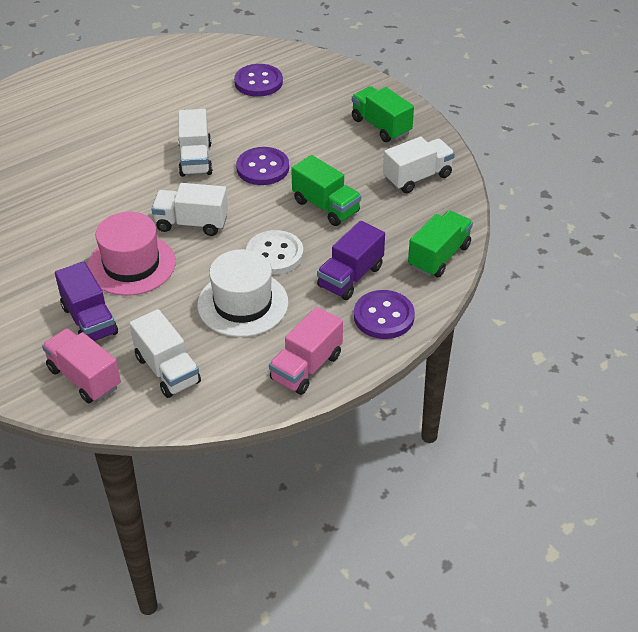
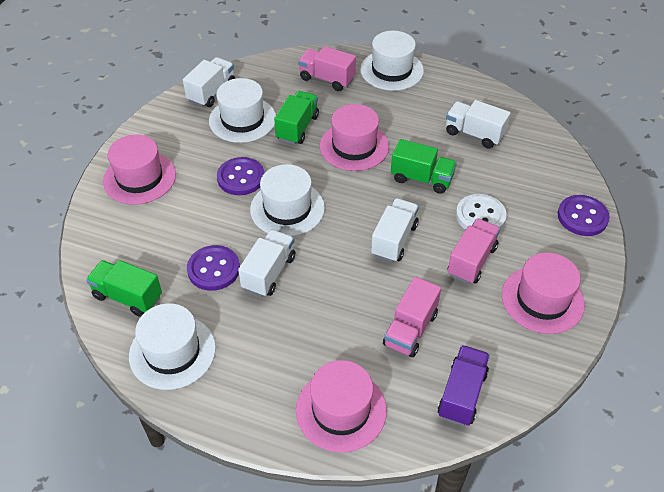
pink hat: 1 -> 4
pink truck: 2 -> 3
purple truck: 2 -> 1
white hat: 1 -> 4

